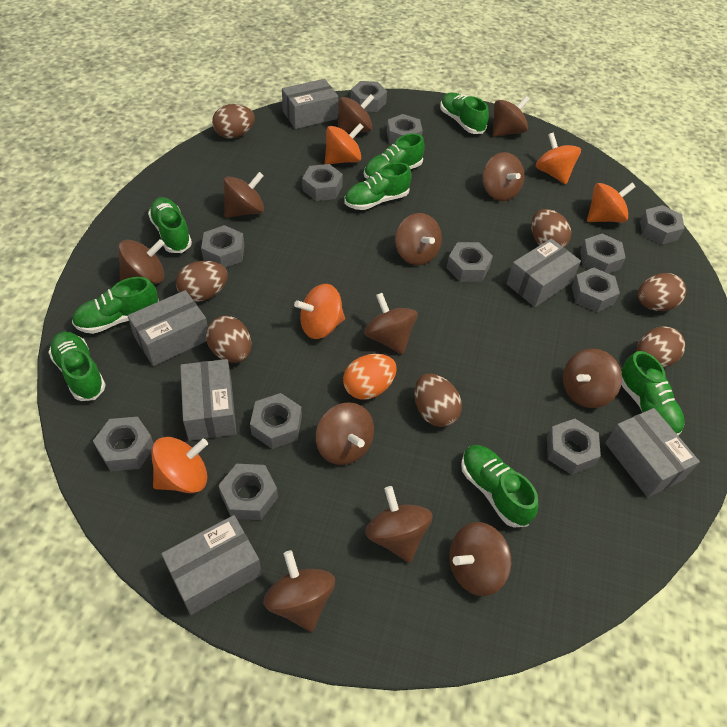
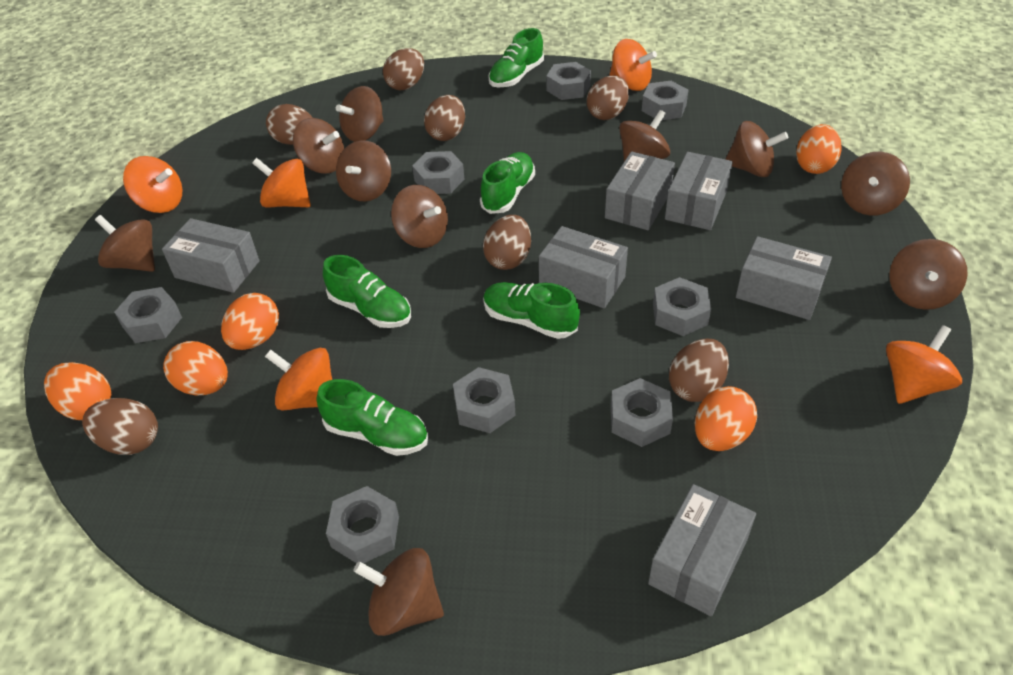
brown spinning top: 12 -> 10
green shoe: 8 -> 5
grey nut: 12 -> 8
orange egg: 1 -> 5

